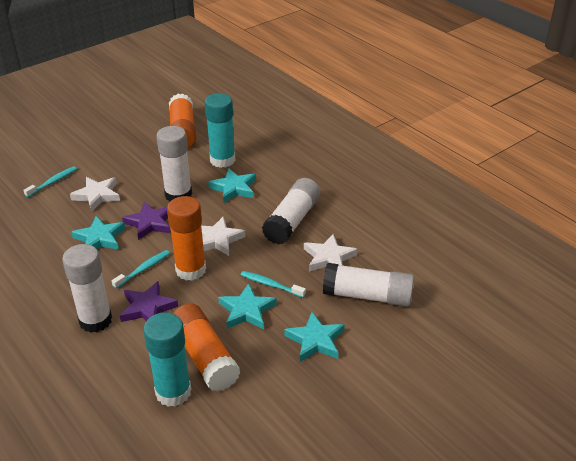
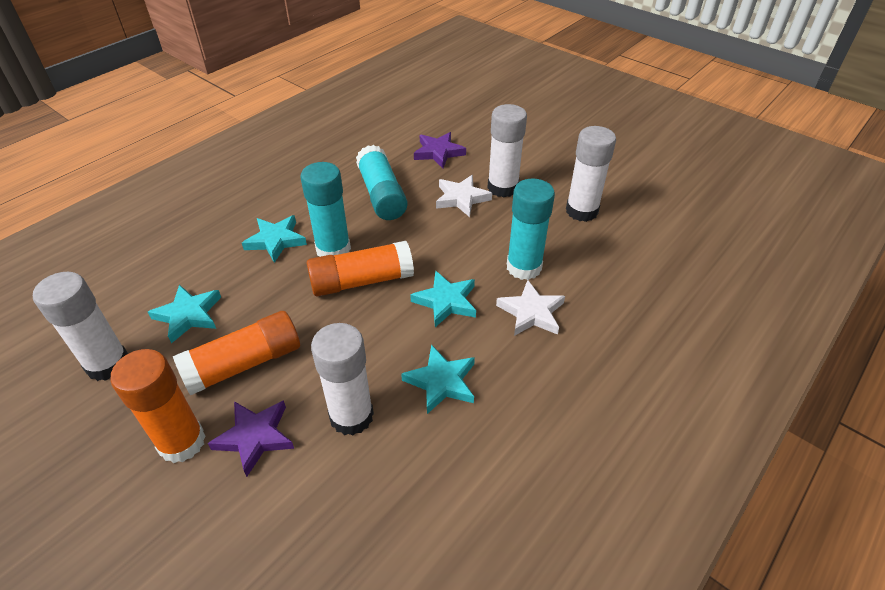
turquoise glue stick: 2 -> 3
turquoise toothbrush: 3 -> 0
white star: 3 -> 2

